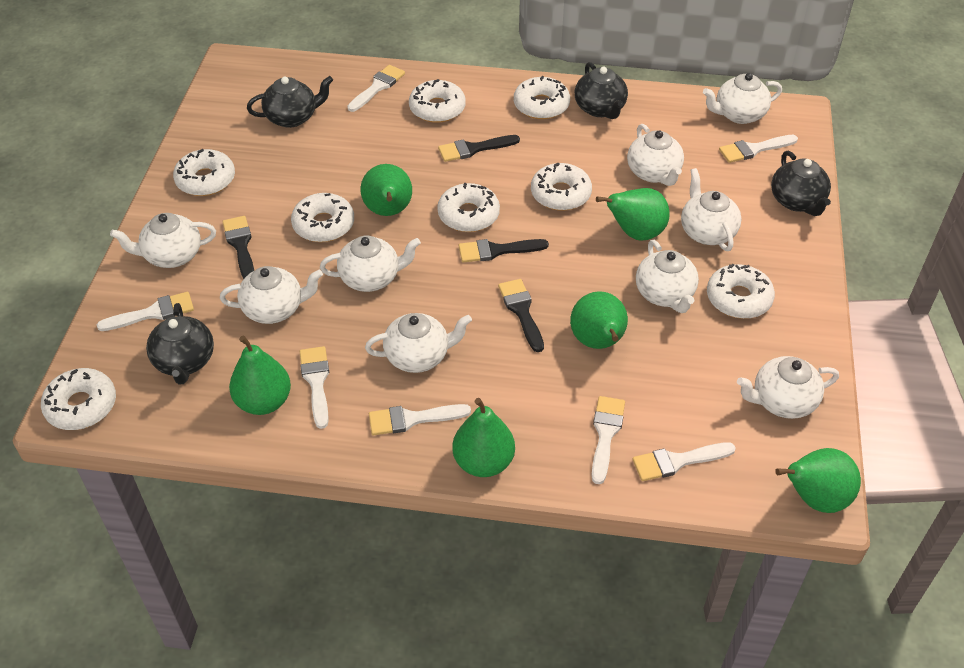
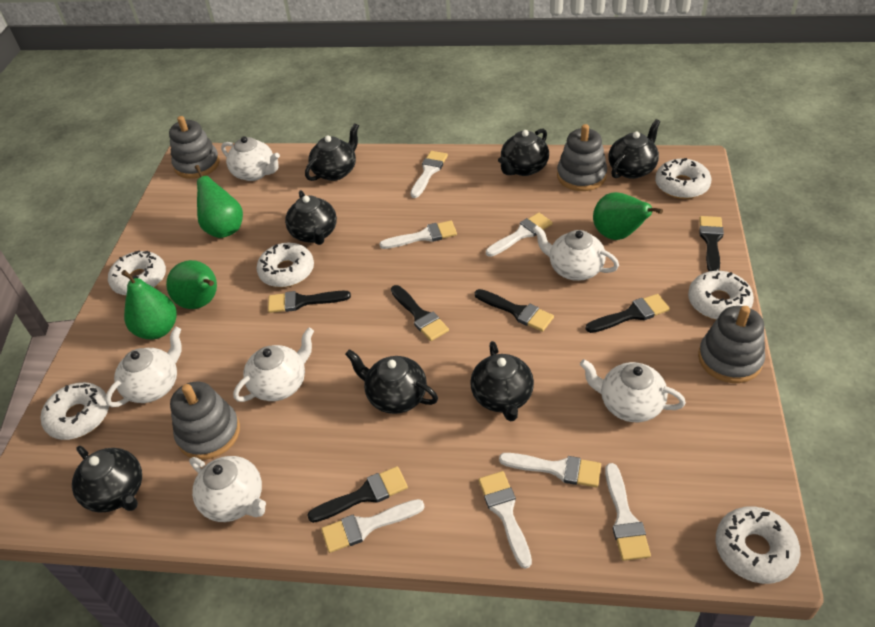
black brush: 4 -> 6
black teapot: 4 -> 7
green pear: 6 -> 4
grey stacking toy: 0 -> 4
white donut: 8 -> 6
white teapot: 9 -> 6

